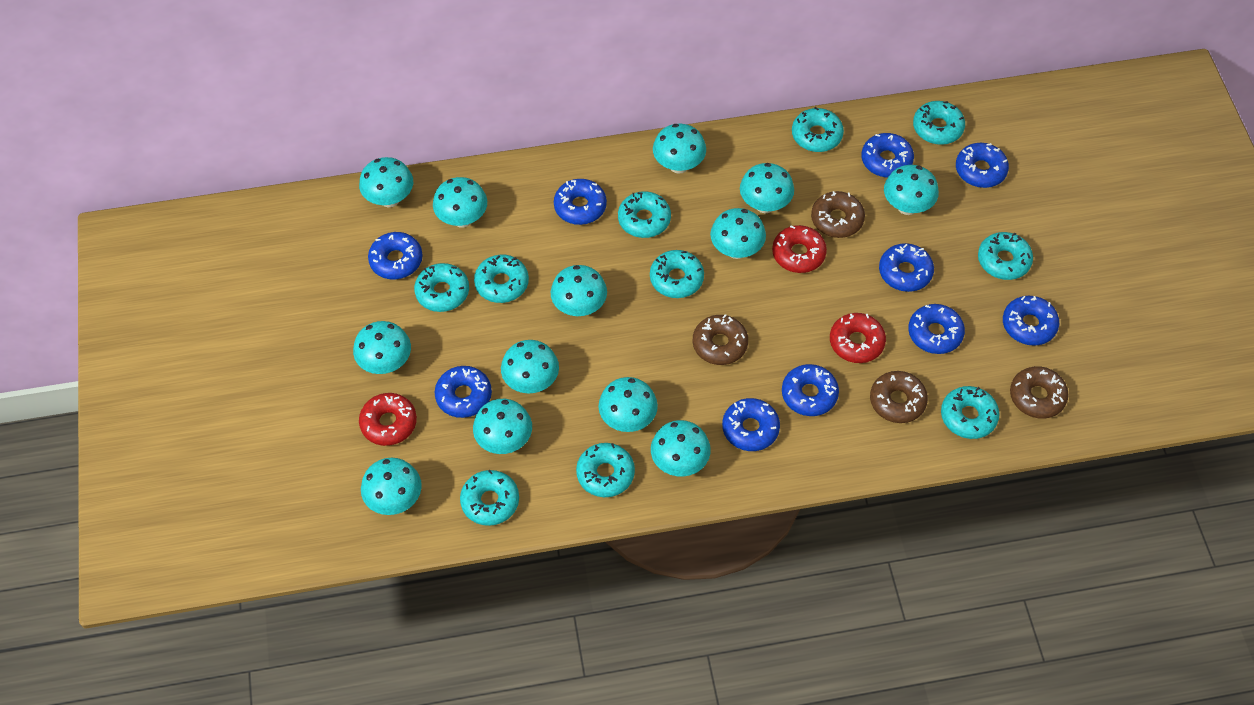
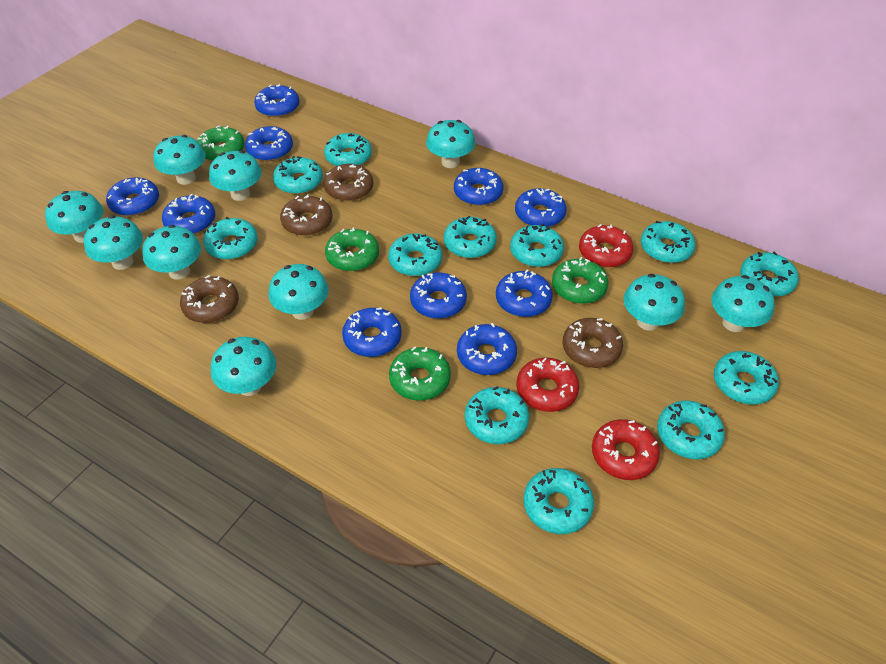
green donut: 0 -> 4
turquoise donut: 10 -> 12
turquoise mushroom: 13 -> 10

